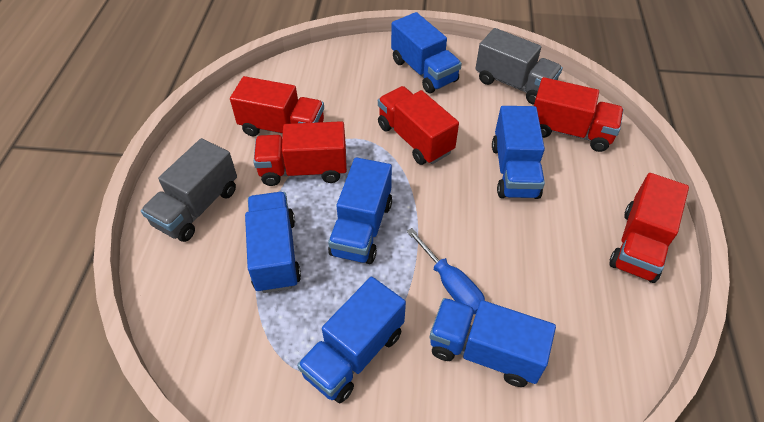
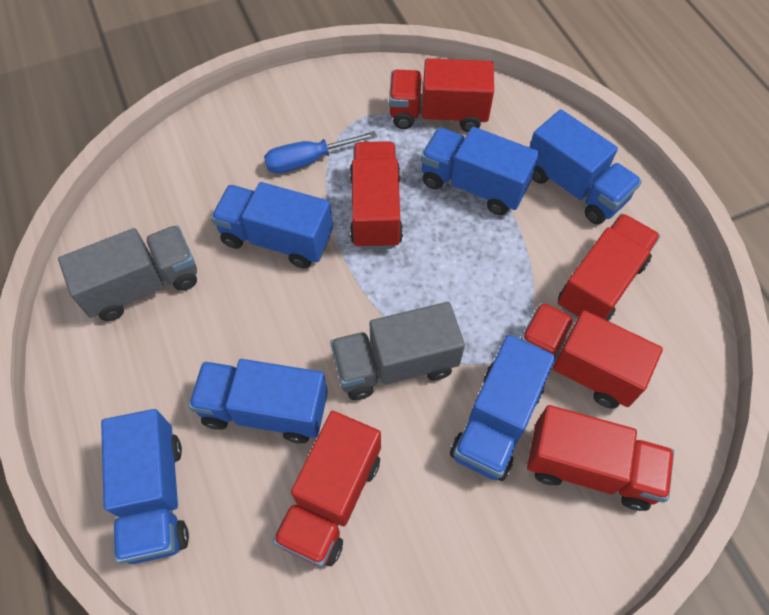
red truck: 5 -> 6

